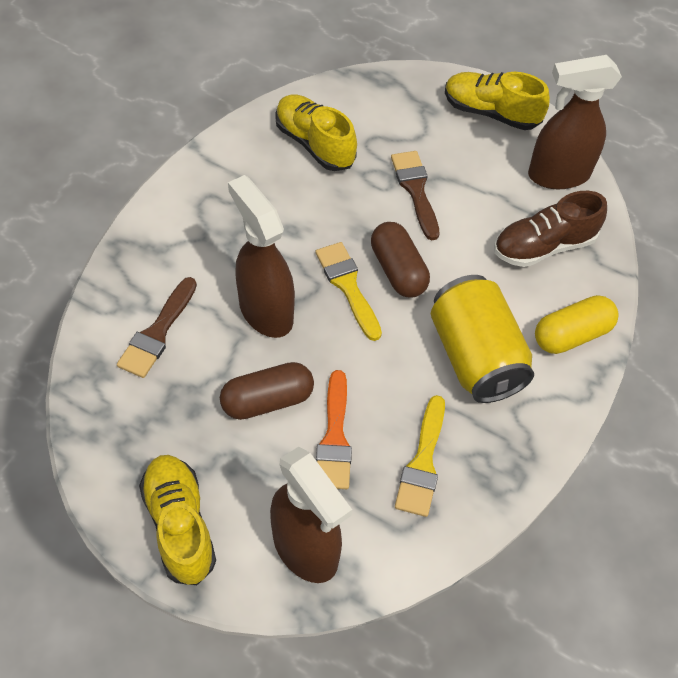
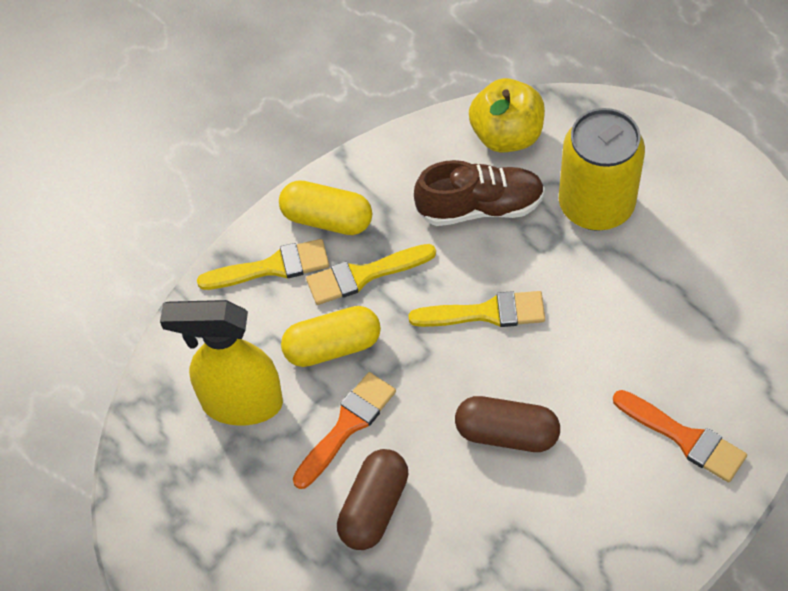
brown brush: 2 -> 0
brown spray bottle: 3 -> 0
orange brush: 1 -> 2
yellow apple: 0 -> 1
yellow brush: 2 -> 3
yellow capsule: 1 -> 2
yellow shoe: 3 -> 0
yellow spray bottle: 0 -> 1

